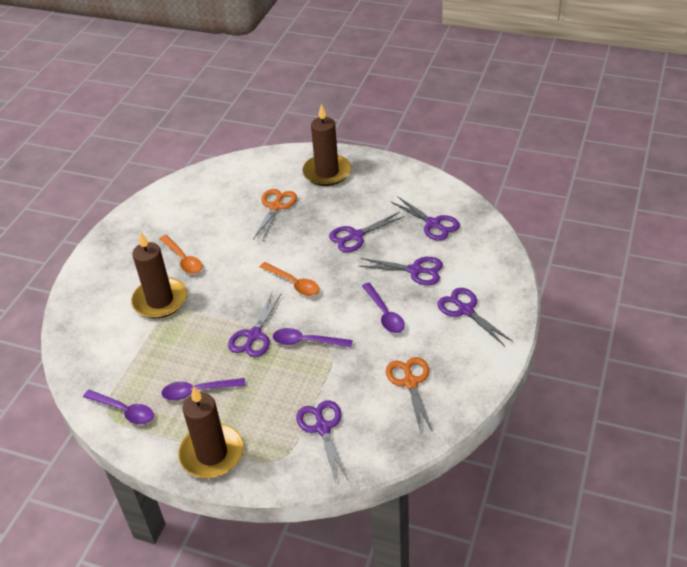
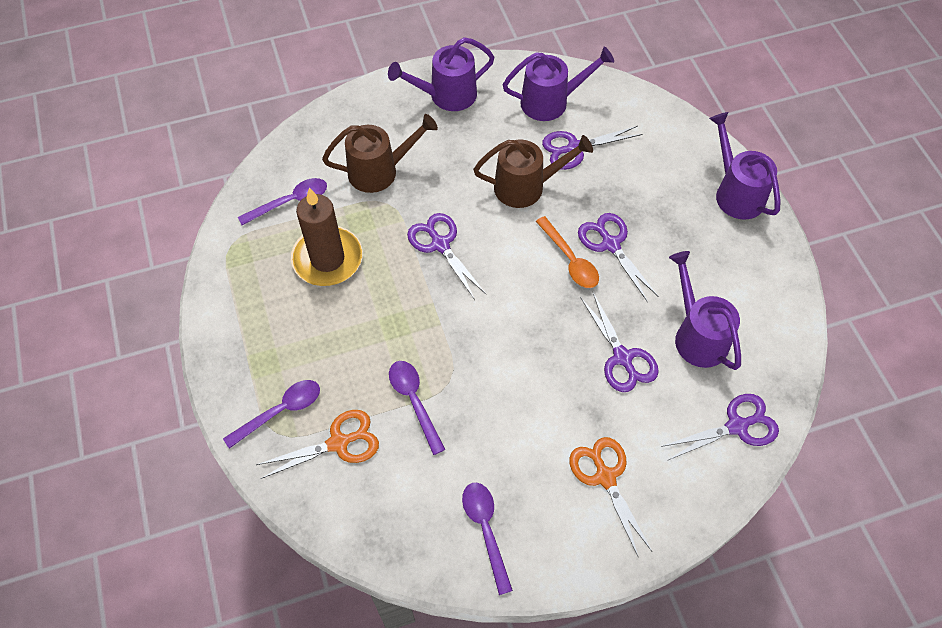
brown candle: 3 -> 1
brown watering can: 0 -> 2
orange spoon: 2 -> 1
purple scissors: 6 -> 5
purple watering can: 0 -> 4

